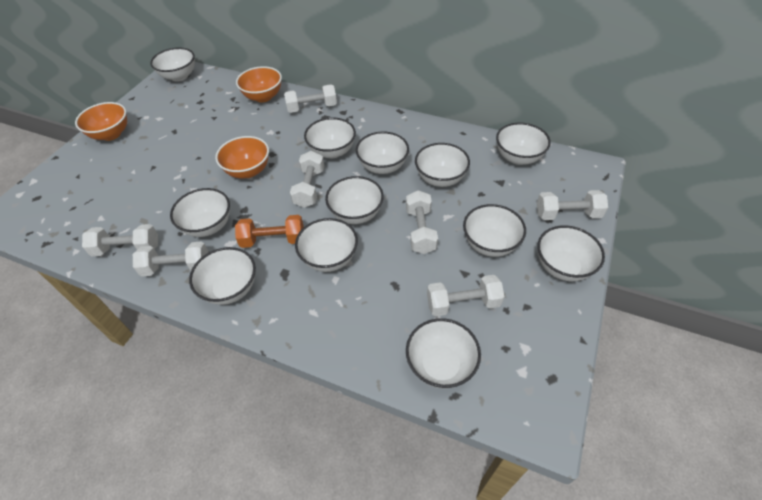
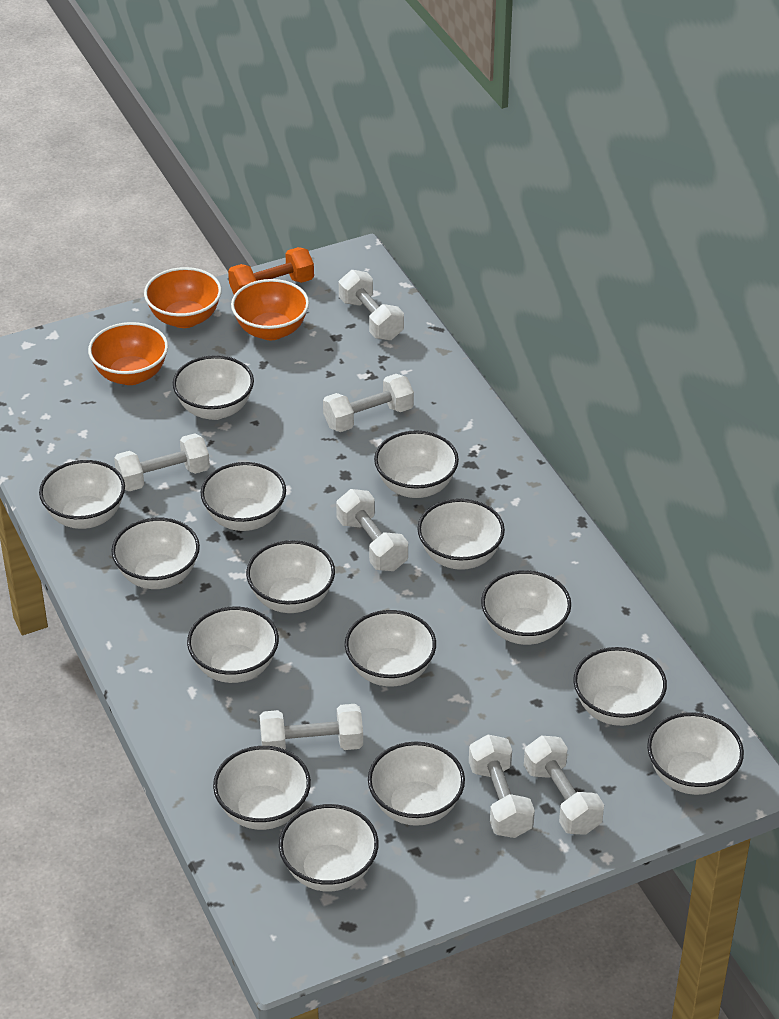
white bowl: 12 -> 15

